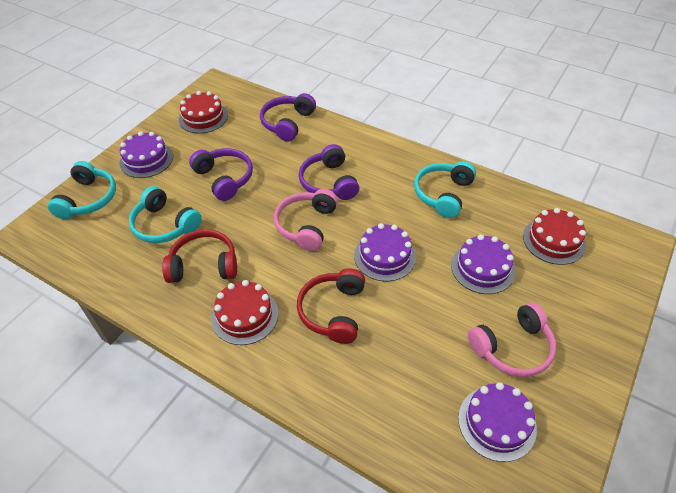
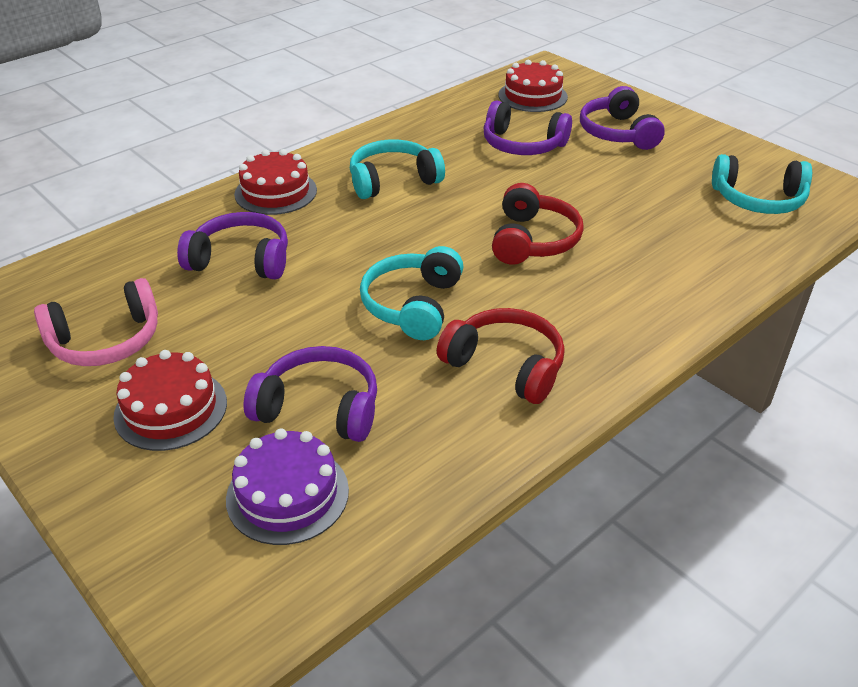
pink headphones: 2 -> 1
purple cake: 4 -> 1
purple headphones: 3 -> 4

